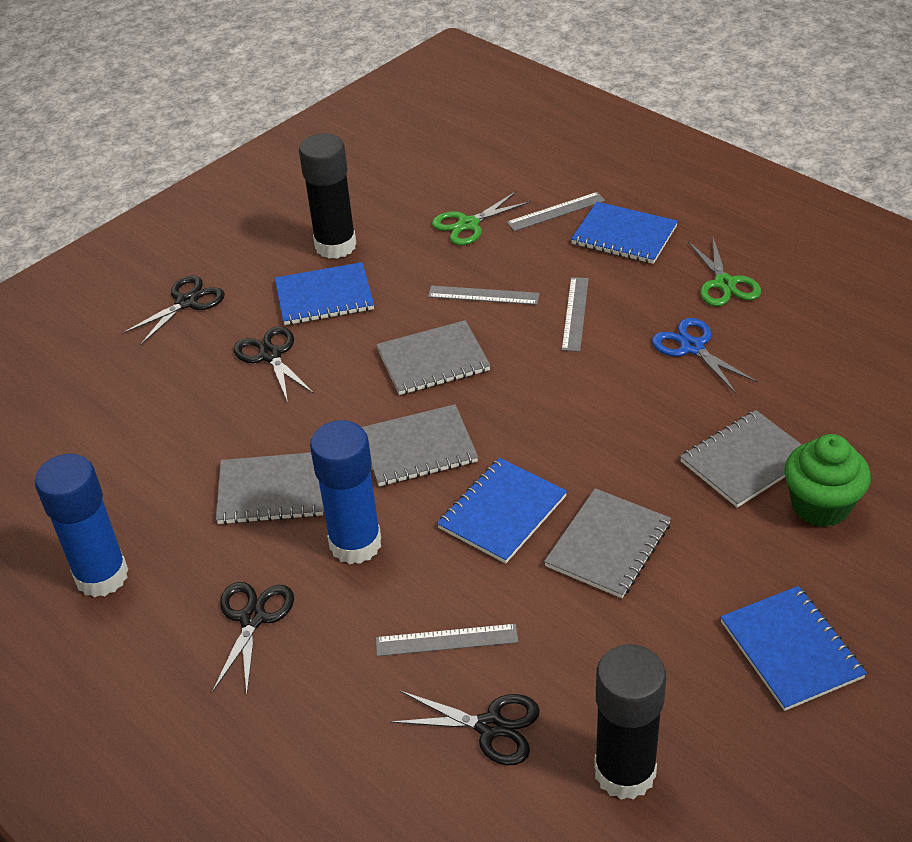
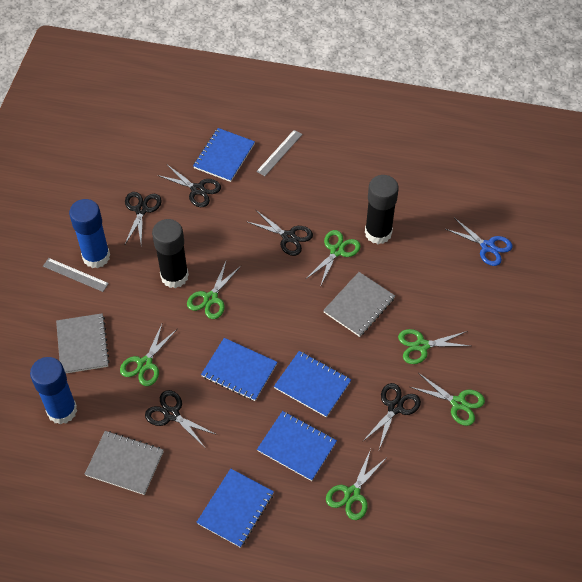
black scissors: 4 -> 5
blue notebook: 4 -> 5
green cupcake: 1 -> 0
green scissors: 2 -> 6
grey notebook: 5 -> 3
grey ruler: 4 -> 2

